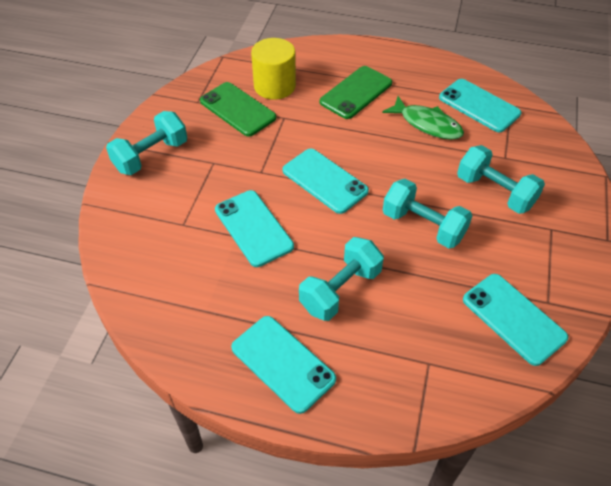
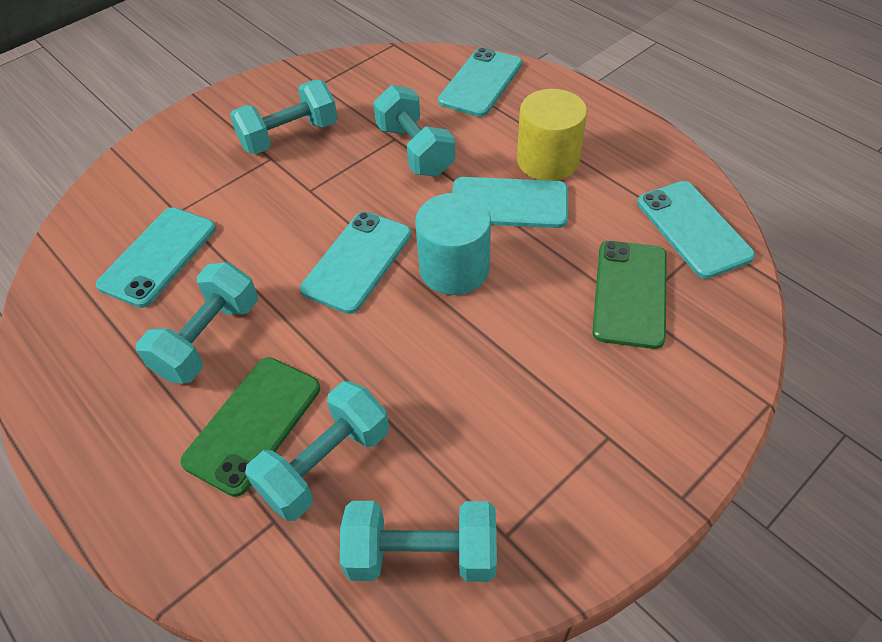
green fish: 1 -> 0
turquoise cylinder: 0 -> 1
turquoise dumbbell: 4 -> 5

